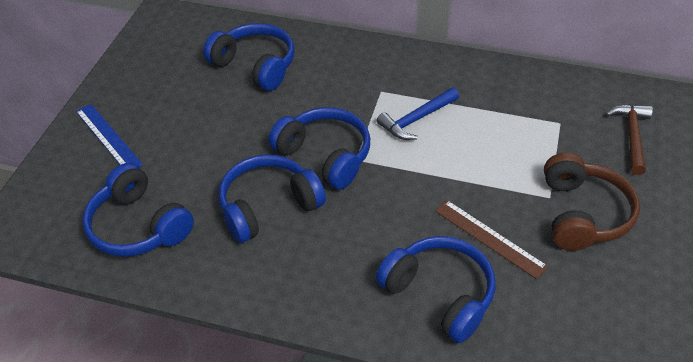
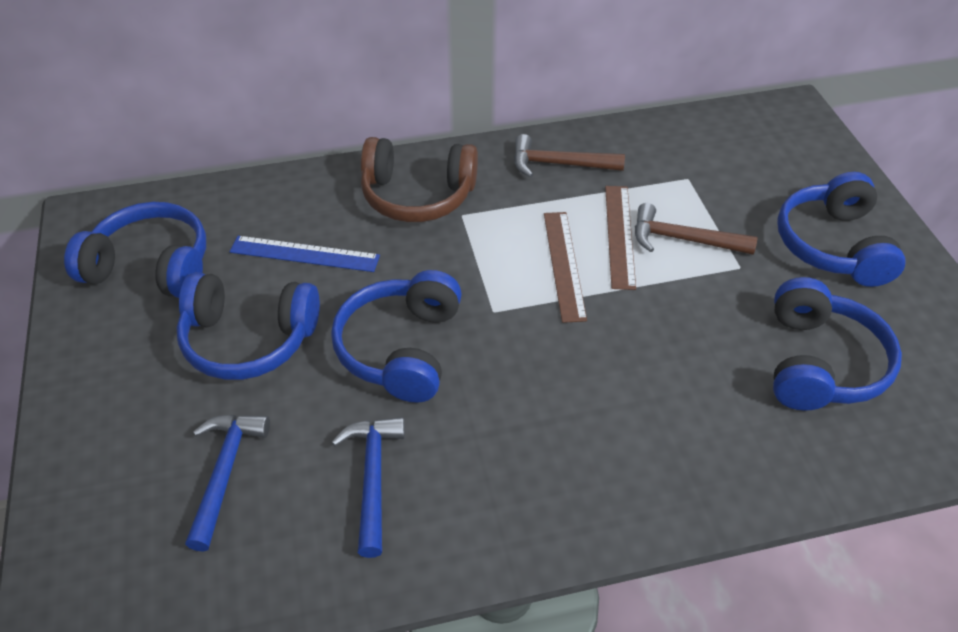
blue hammer: 1 -> 2
brown hammer: 1 -> 2
brown ruler: 1 -> 2

